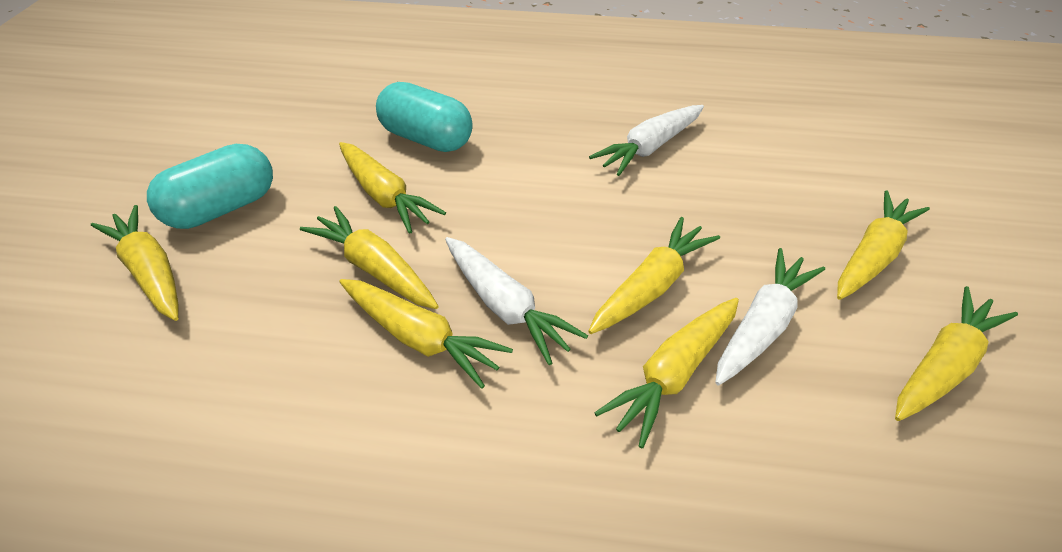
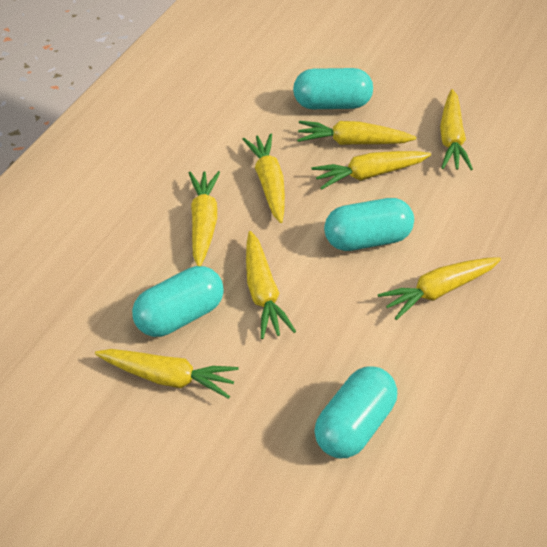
turquoise capsule: 2 -> 4
white carrot: 3 -> 0

